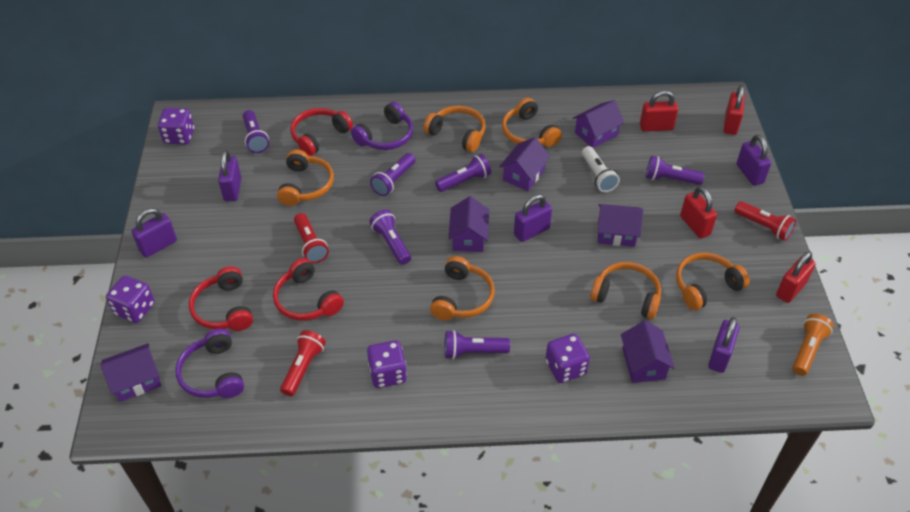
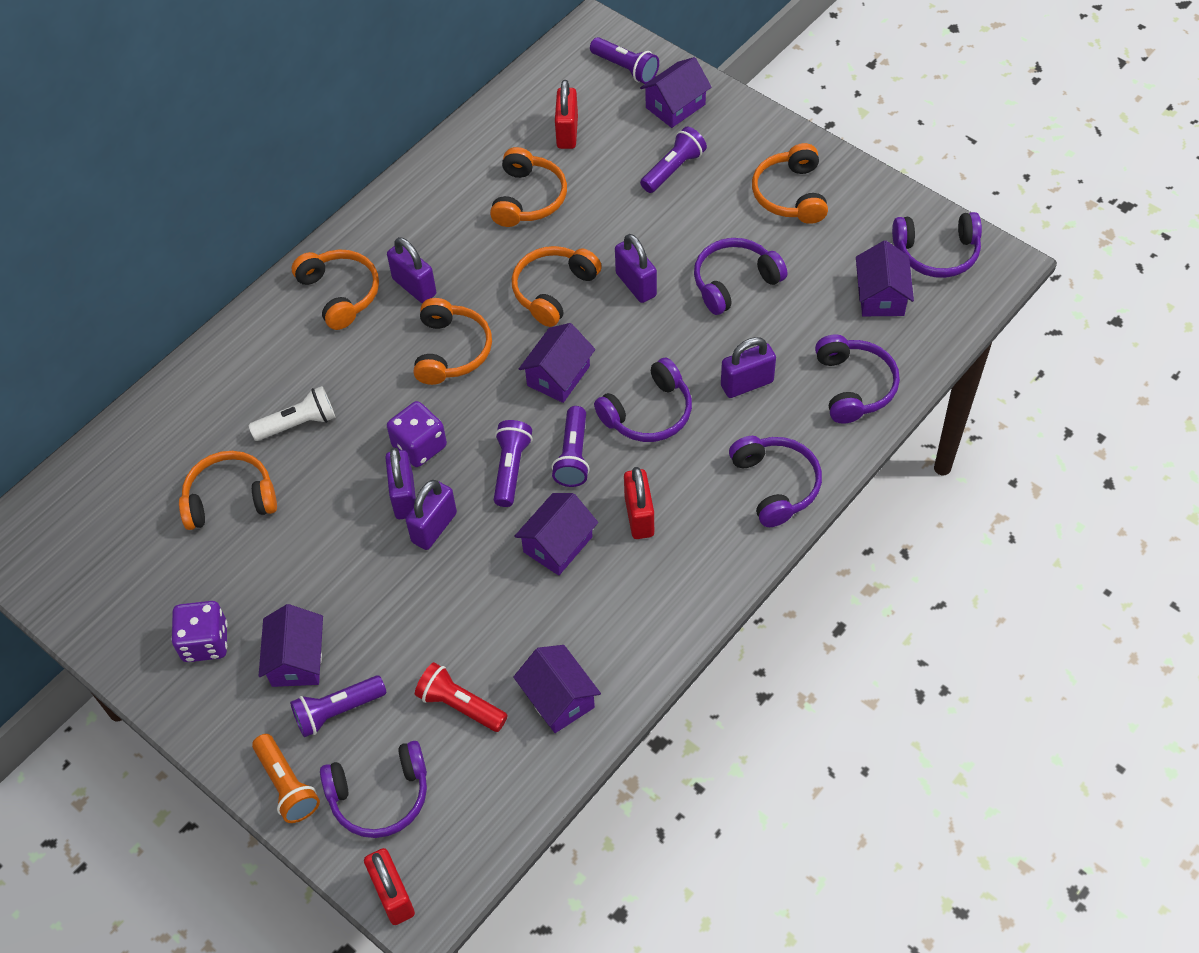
purple dice: 4 -> 2
purple flashlight: 6 -> 5
purple headphones: 2 -> 6
red flashlight: 3 -> 1
red headphones: 3 -> 0
red padlock: 4 -> 3

